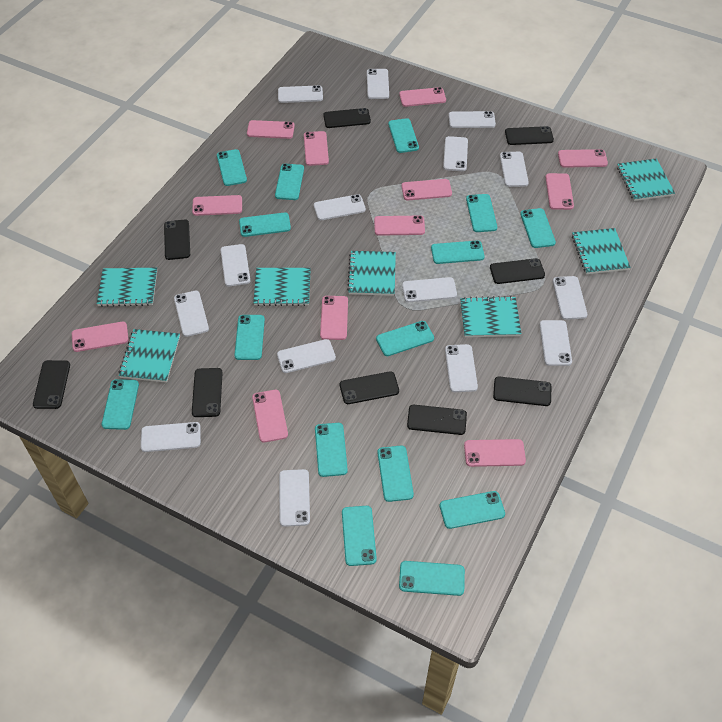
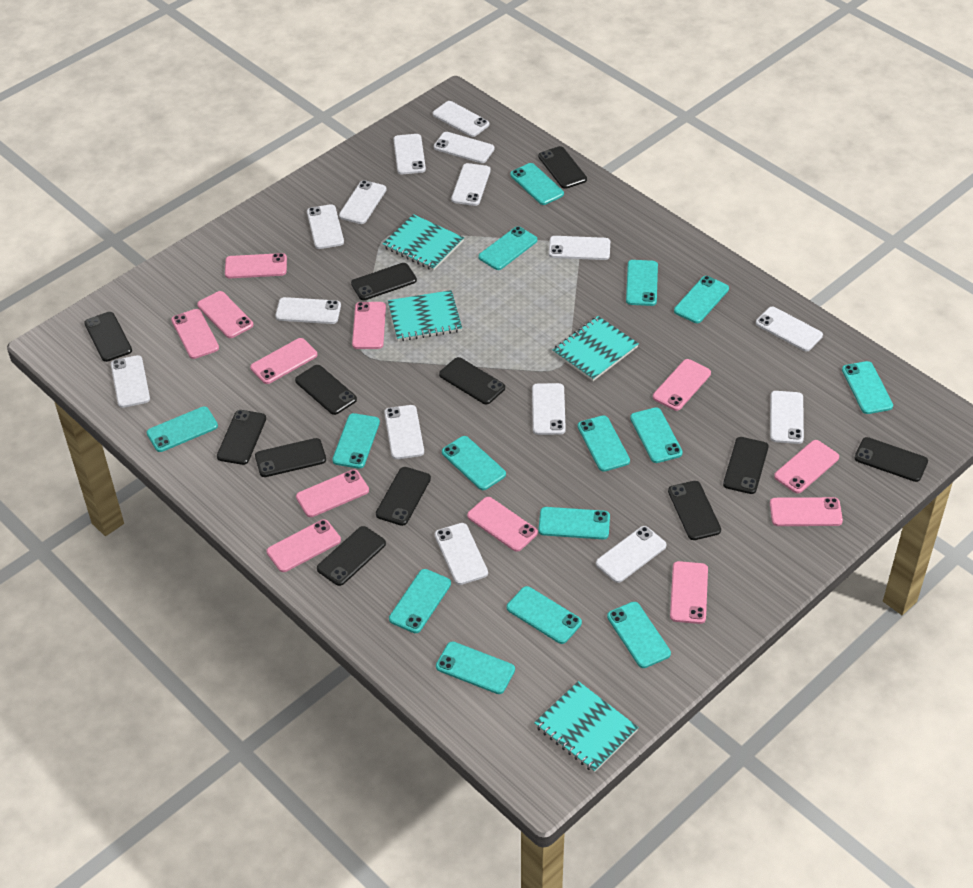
black phone: 9 -> 12
turquoise notebook: 7 -> 4

